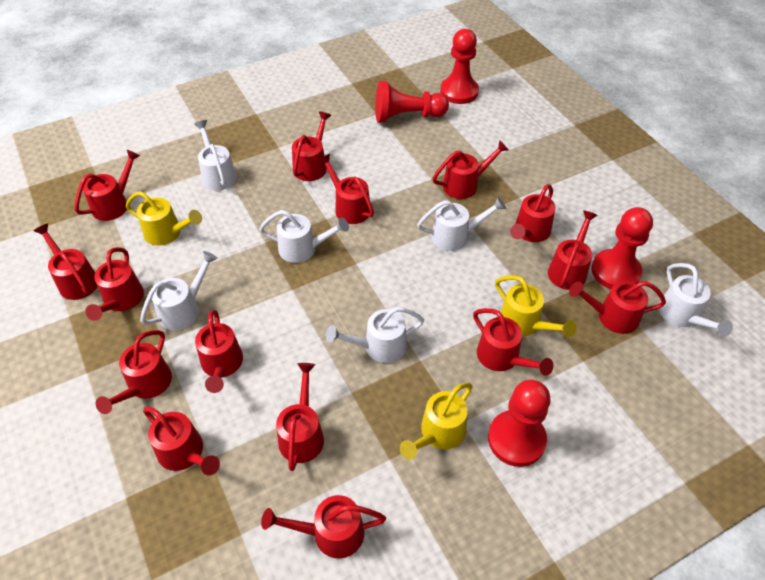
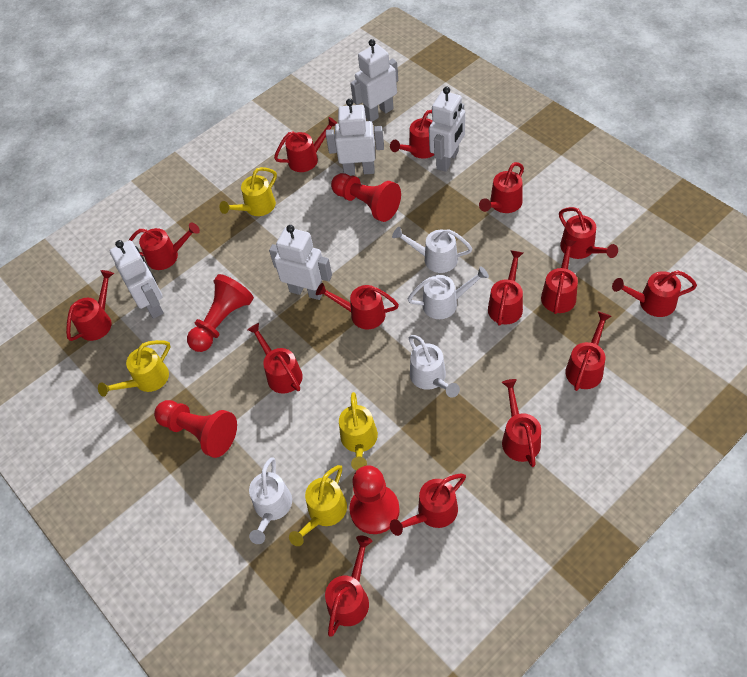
white robot: 0 -> 5
white watering can: 6 -> 4
yellow watering can: 3 -> 4

